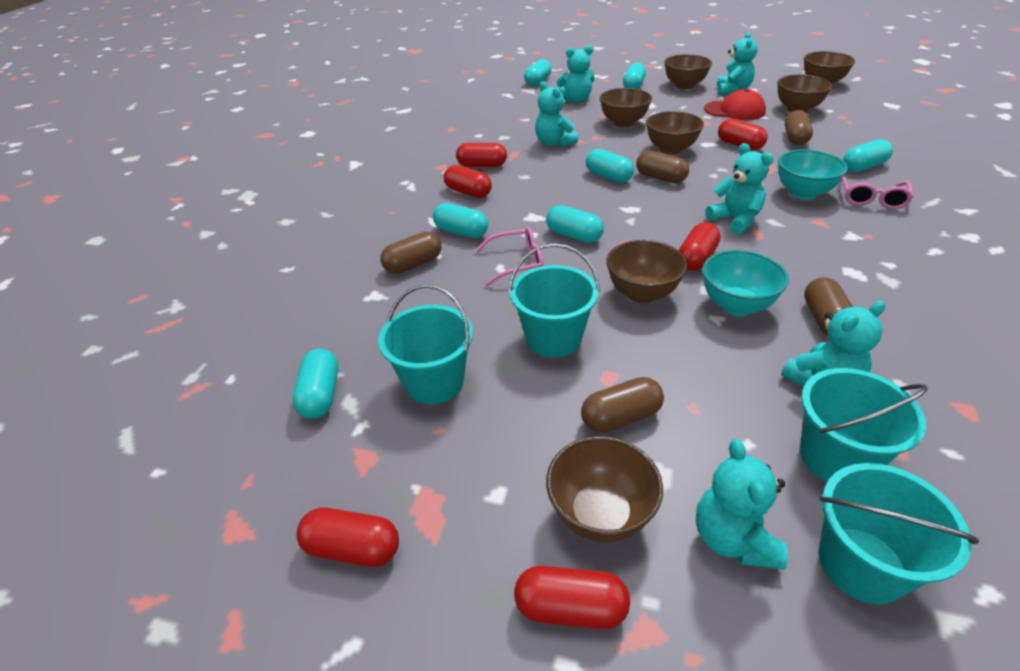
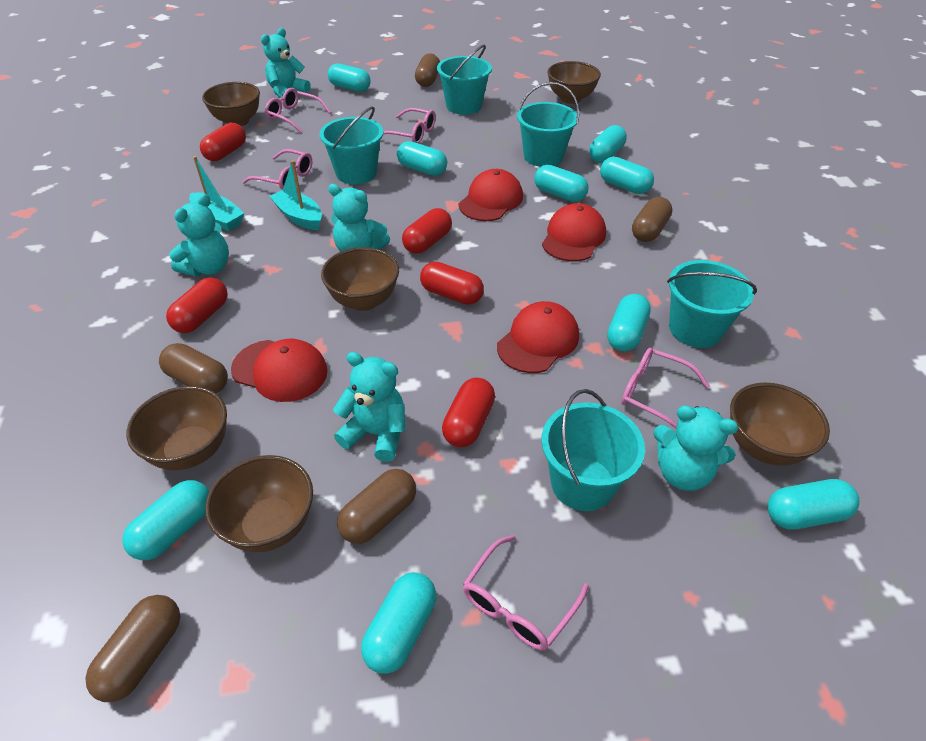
brown bowl: 7 -> 6
pink glasses: 2 -> 5
red cap: 1 -> 4
red capsule: 6 -> 5
turquoise boat: 0 -> 2
turquoise bowl: 2 -> 0
turquoise bucket: 4 -> 5
turquoise capsule: 7 -> 9
turquoise teddy bear: 6 -> 5

